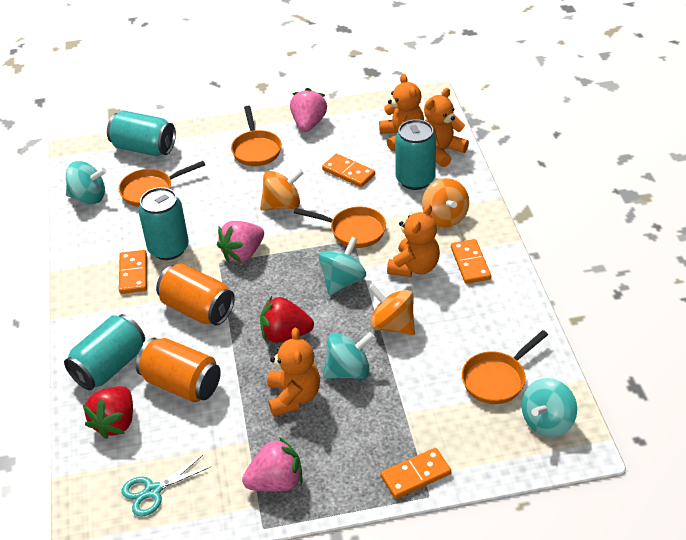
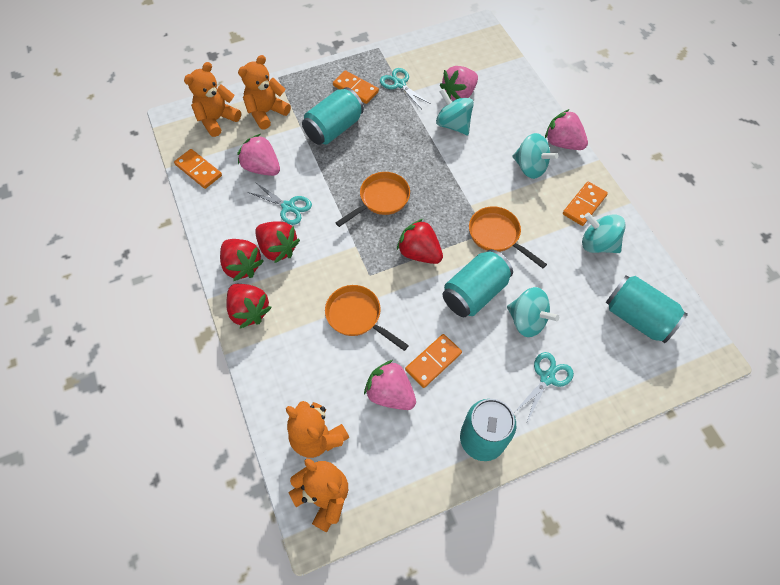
orange can: 2 -> 0
orange pan: 4 -> 3
orange spinning top: 3 -> 0
pink strawberry: 3 -> 4
red strawberry: 2 -> 4
turquoise scissors: 1 -> 3

